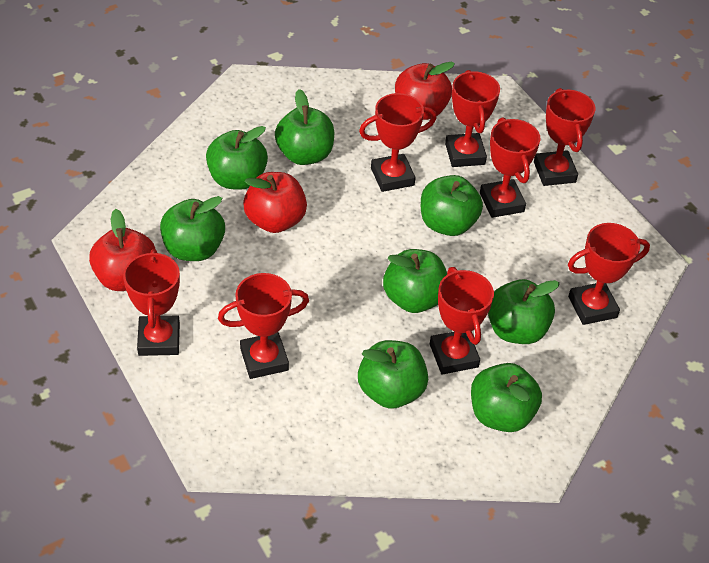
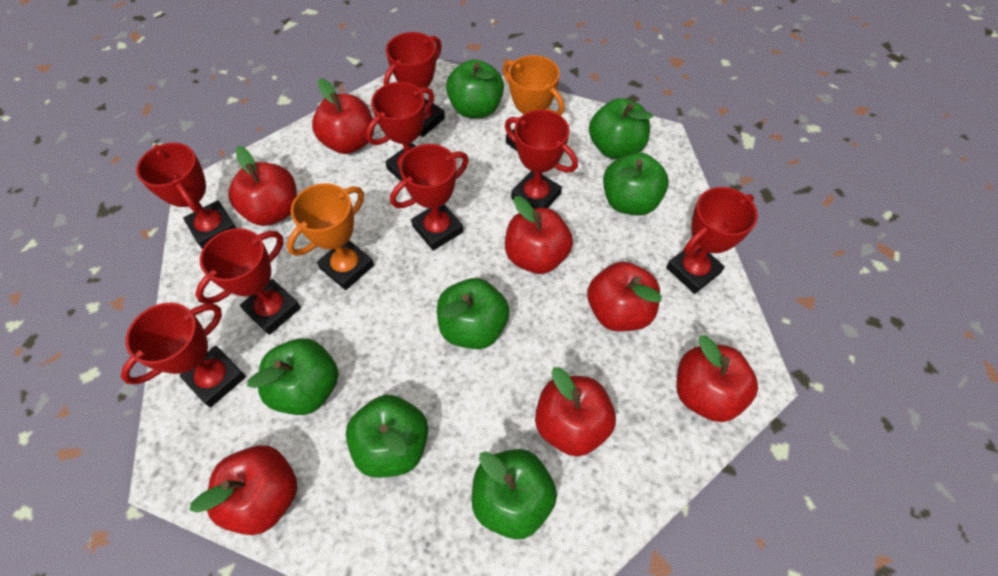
green apple: 8 -> 7
orange trophy: 0 -> 2
red apple: 3 -> 7

